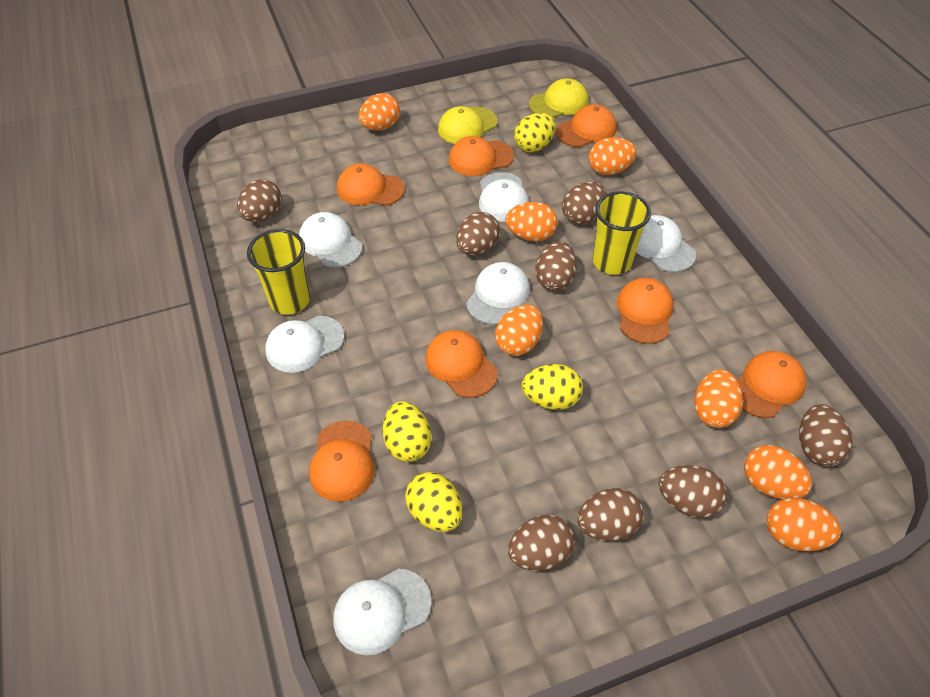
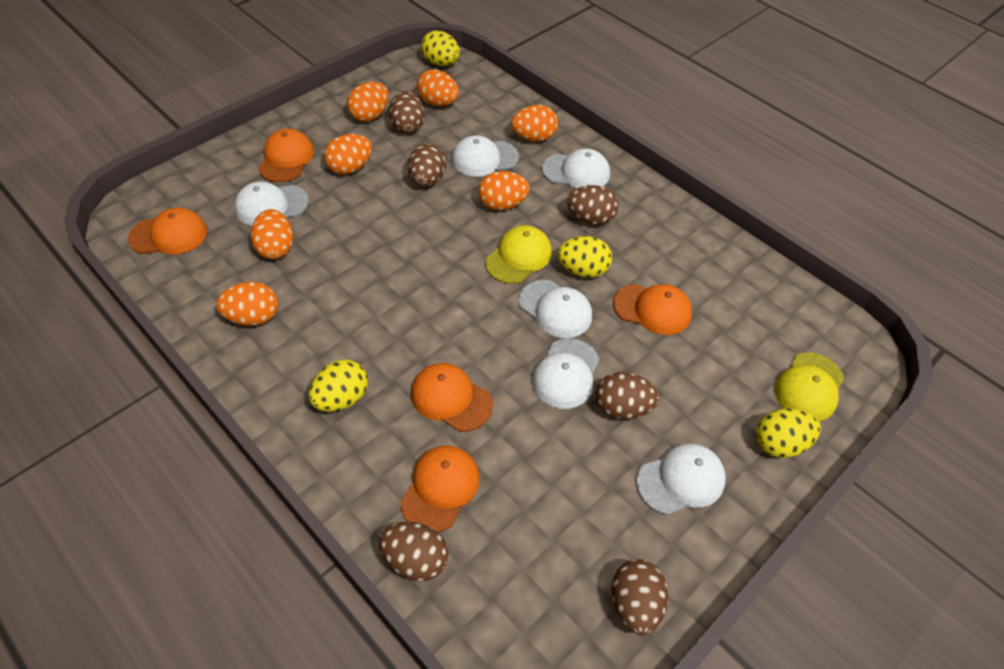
brown egg: 8 -> 6
orange cap: 7 -> 5
yellow cup: 2 -> 0

